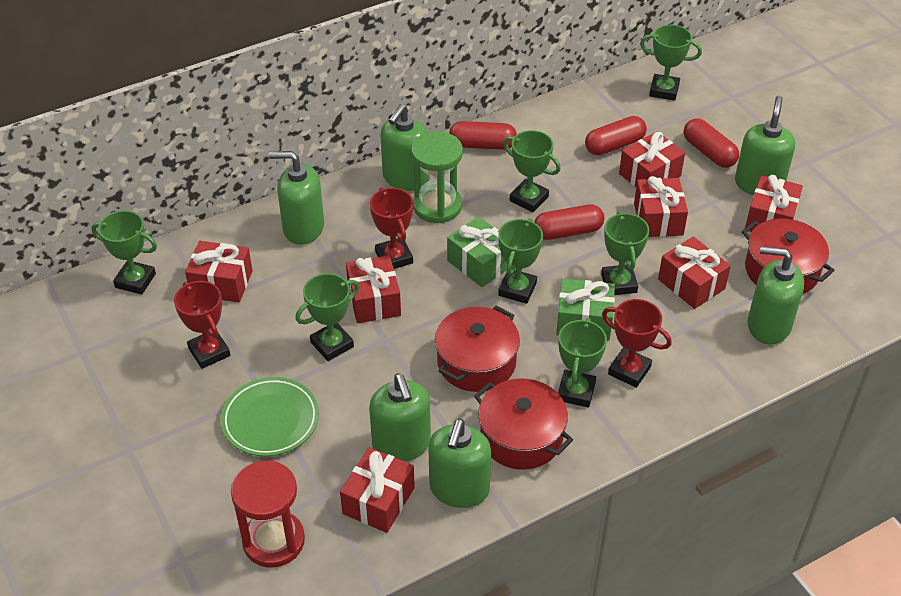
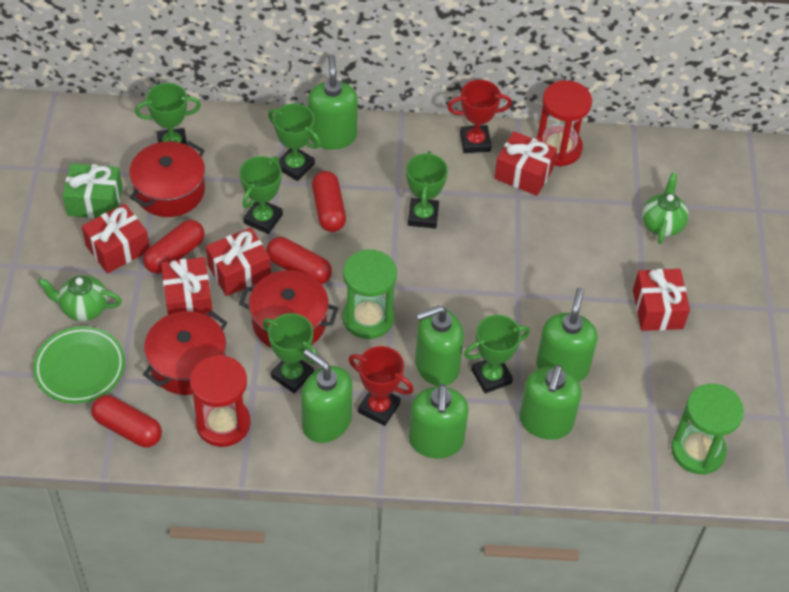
green gift: 2 -> 1
green hourglass: 1 -> 2
green teapot: 0 -> 2
green trophy: 7 -> 6
red gift: 7 -> 5
red hourglass: 1 -> 2
red trophy: 3 -> 2

